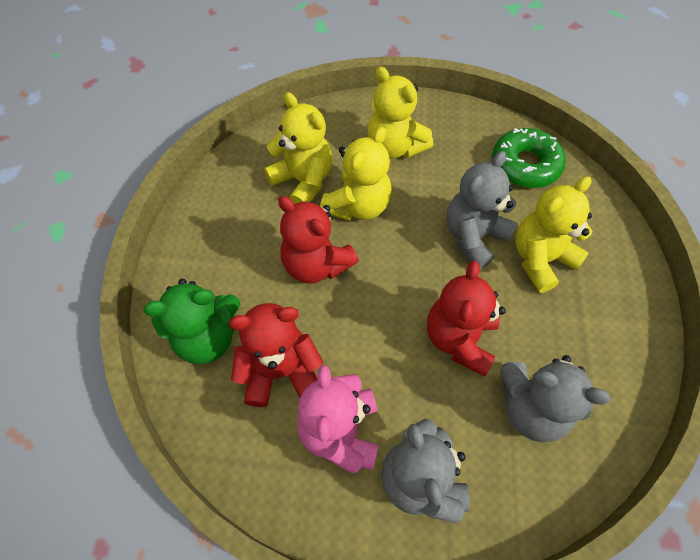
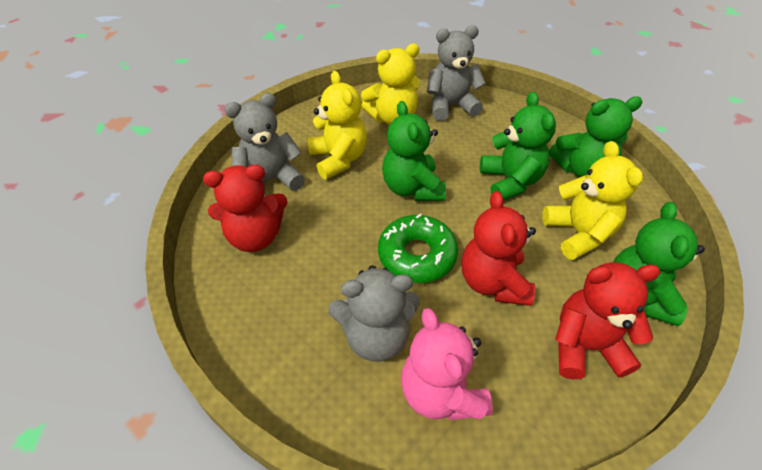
green teddy bear: 1 -> 4
yellow teddy bear: 4 -> 3

